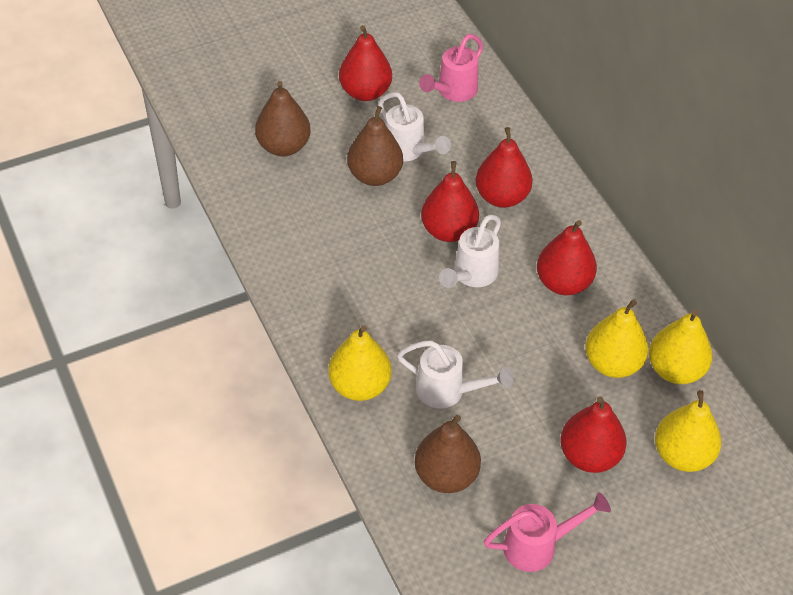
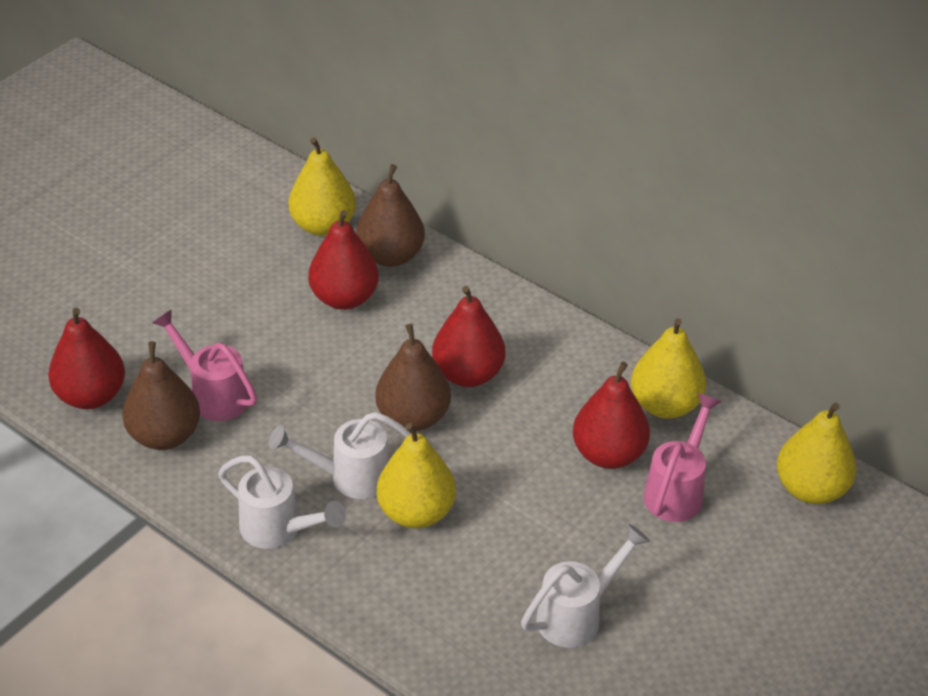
red pear: 5 -> 4

